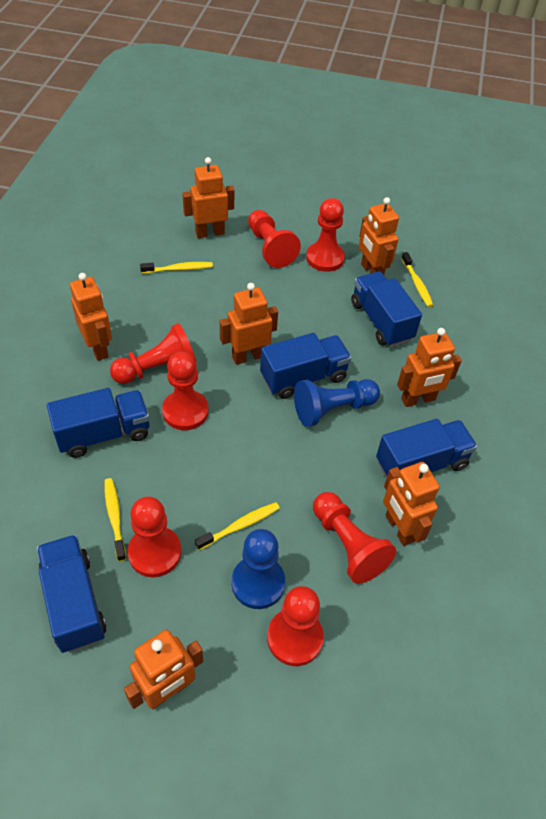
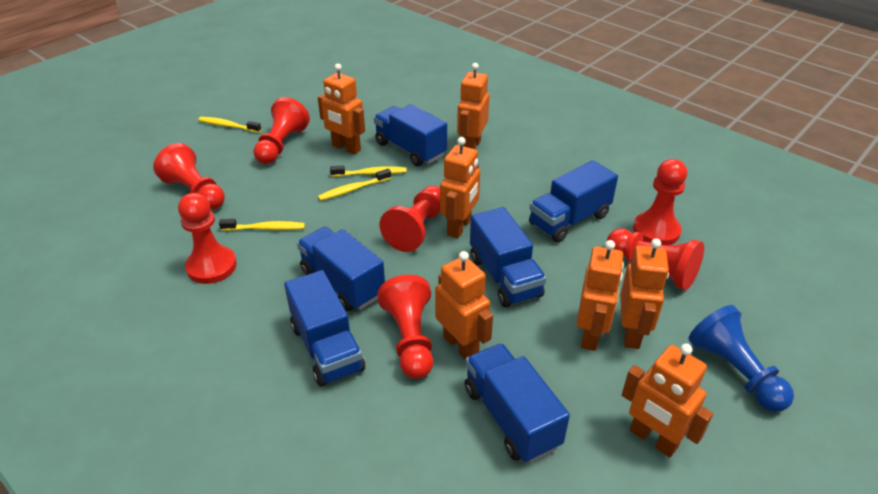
blue pawn: 2 -> 1
blue truck: 5 -> 6

